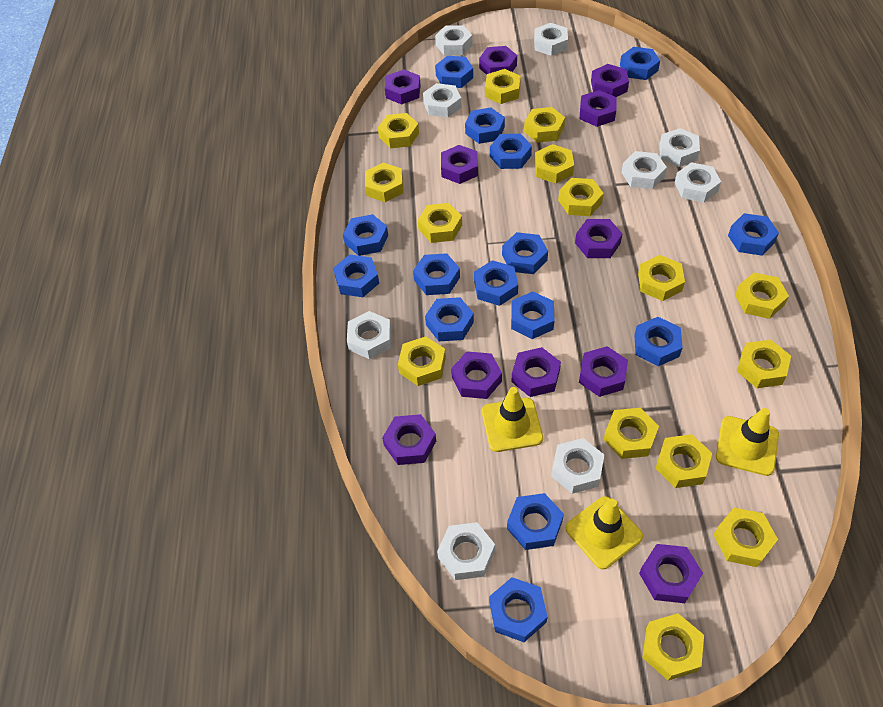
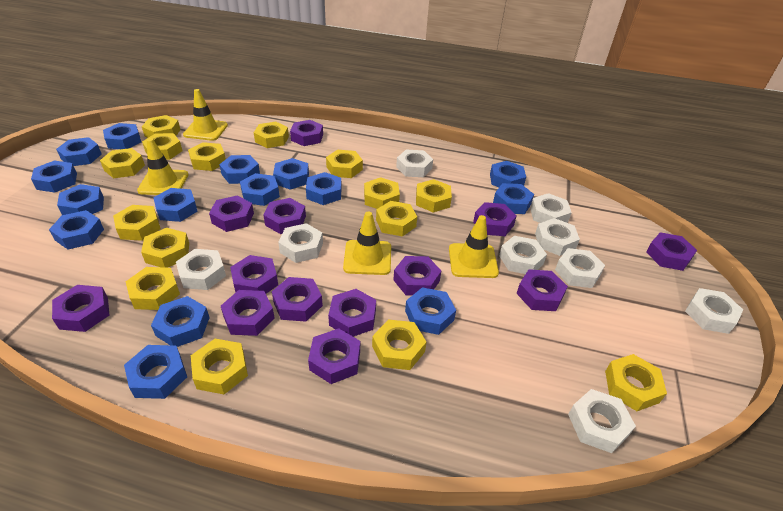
purple nut: 11 -> 13
yellow traffic cone: 3 -> 4

